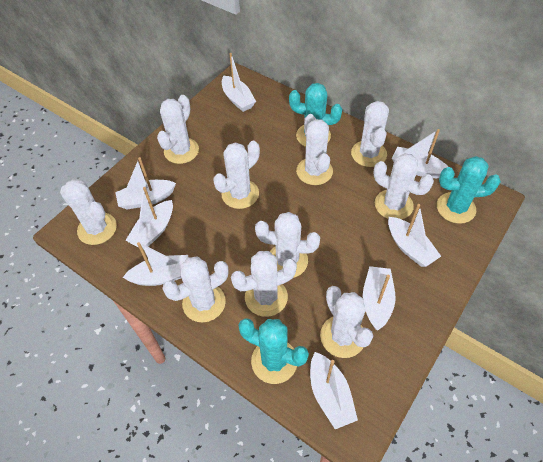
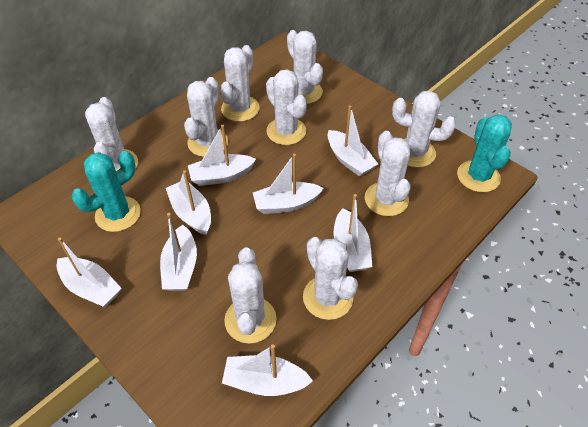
turquoise cactus: 3 -> 2
white cactus: 10 -> 9

